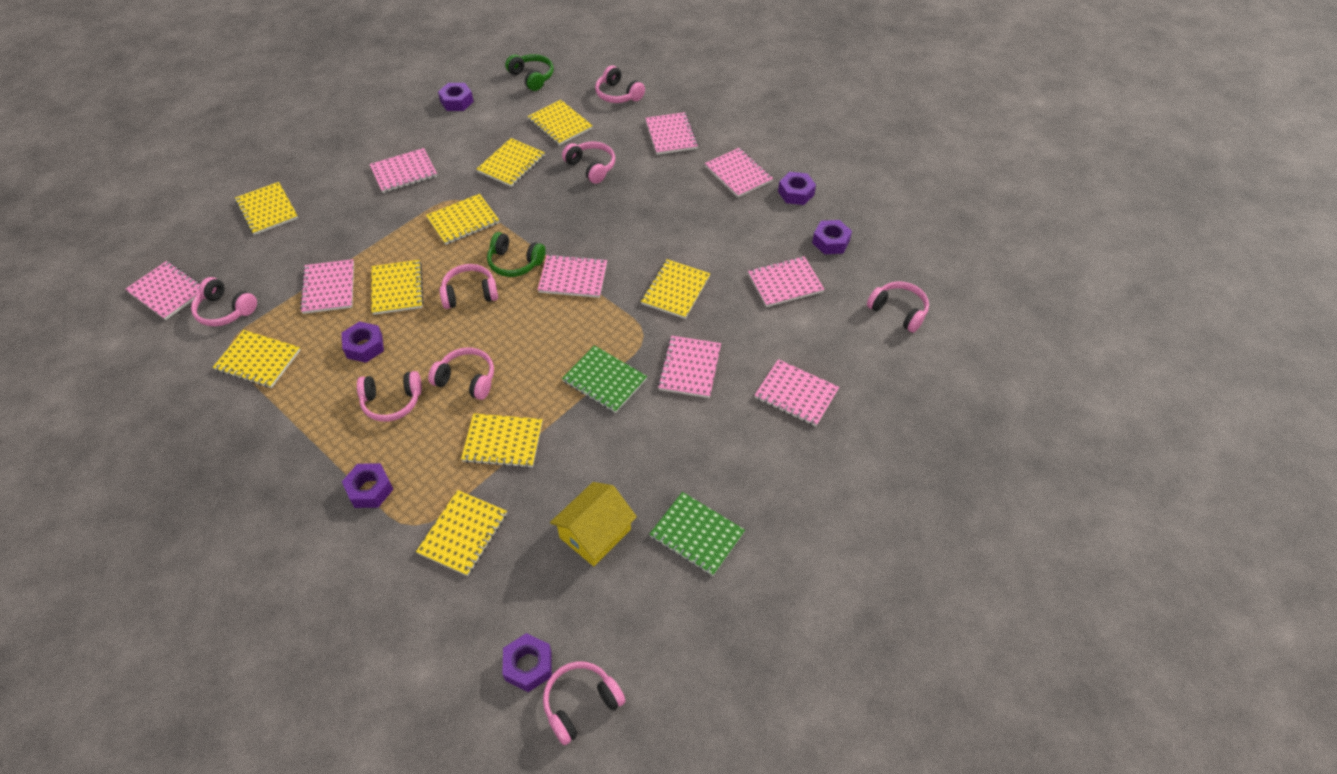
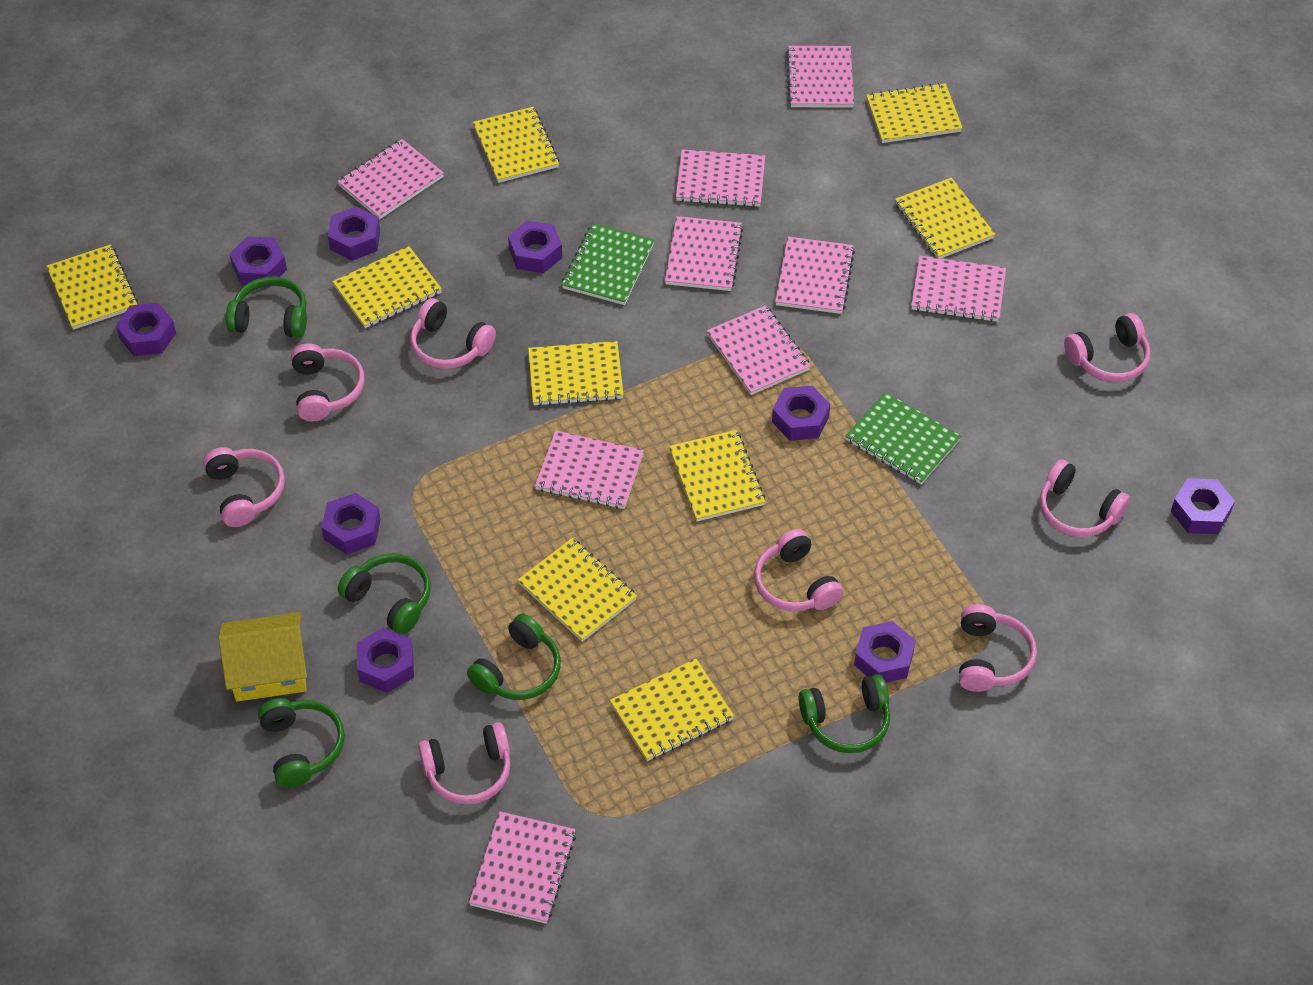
green headphones: 2 -> 5
purple nut: 6 -> 9

